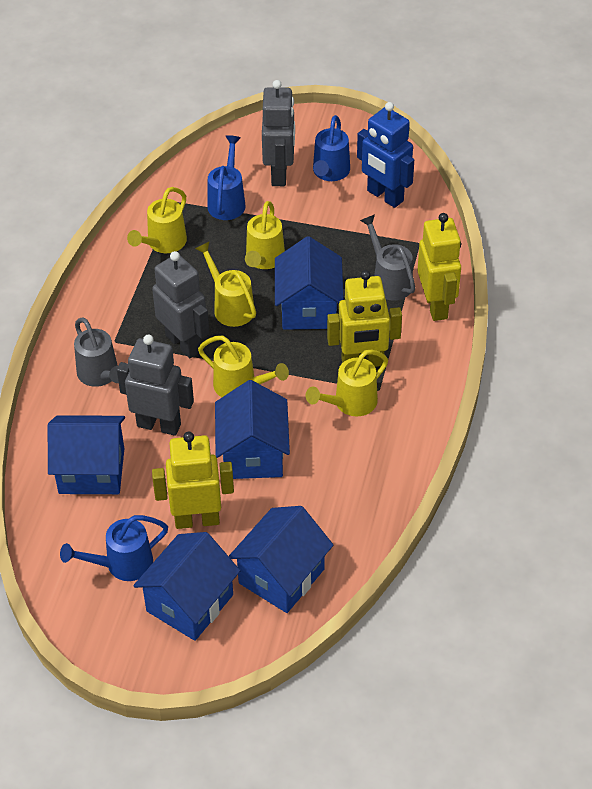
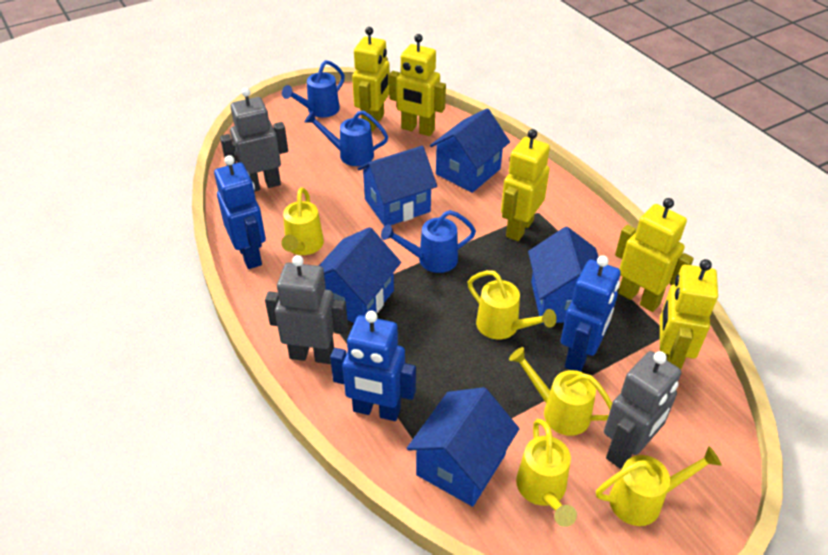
blue robot: 1 -> 3
grey watering can: 2 -> 0
yellow robot: 3 -> 5

